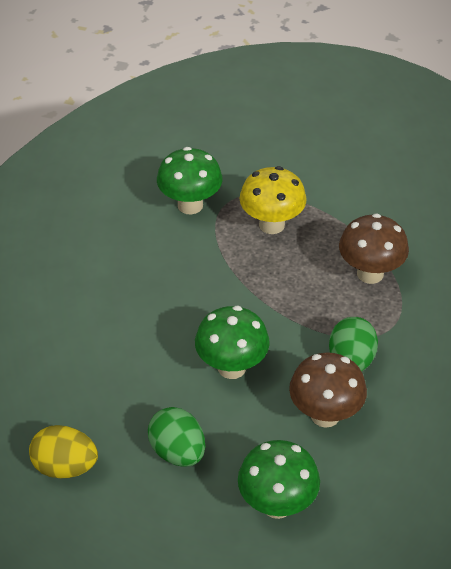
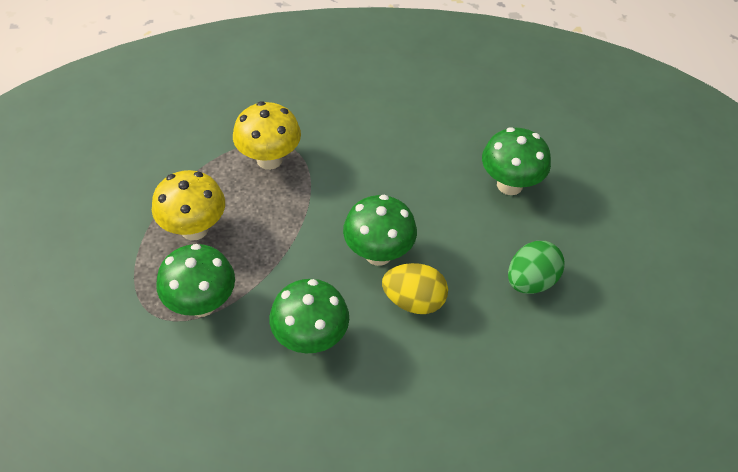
brown mushroom: 2 -> 0
green egg: 2 -> 1
green mushroom: 3 -> 4
yellow mushroom: 1 -> 2

